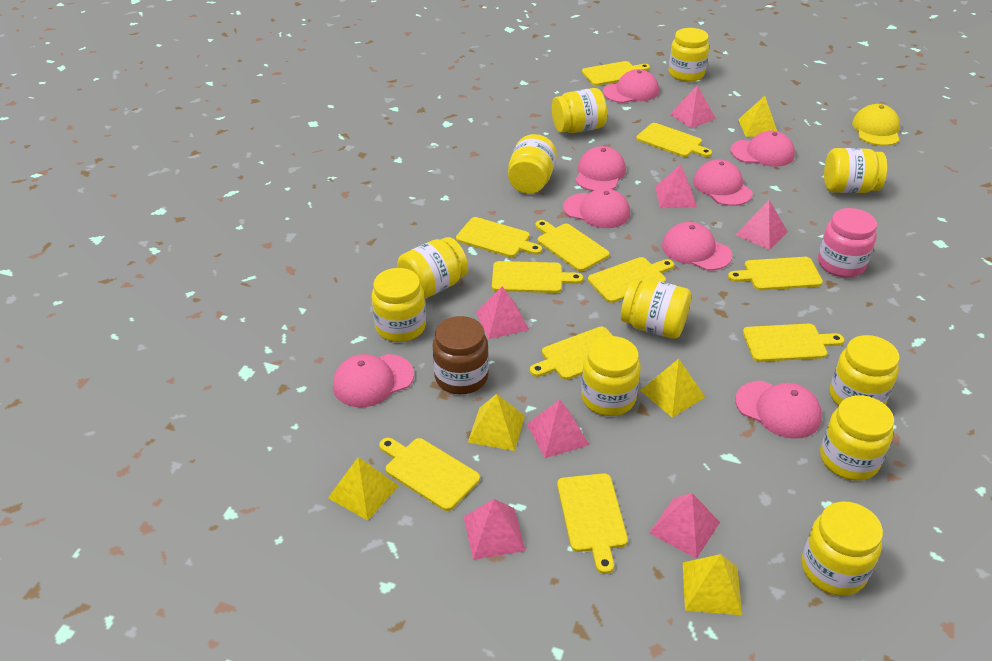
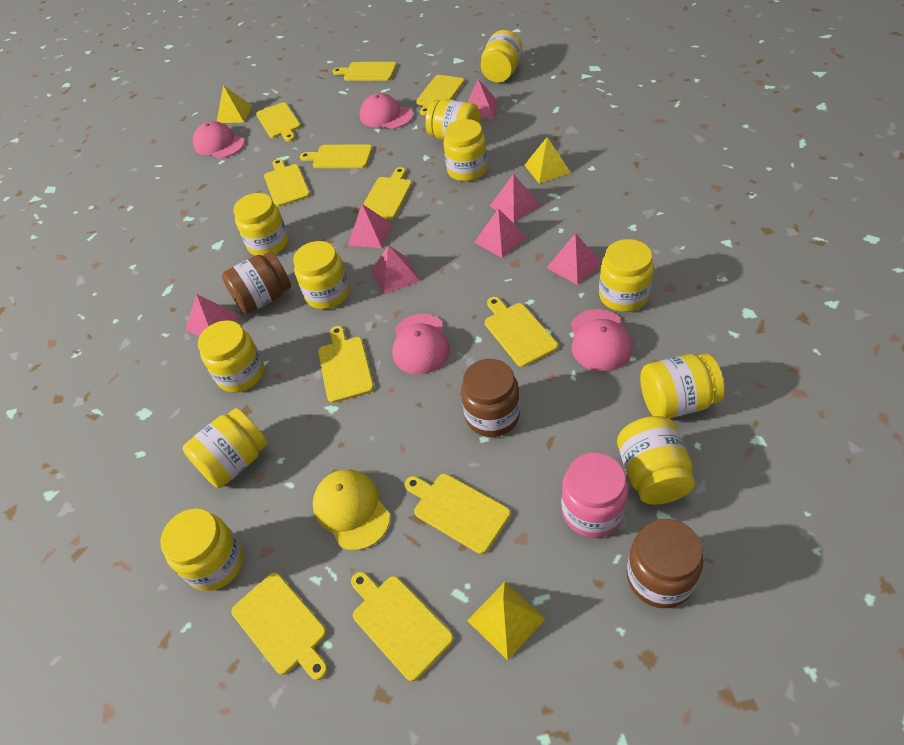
brown jar: 1 -> 3
pink cap: 8 -> 4
yellow pyramid: 5 -> 3

